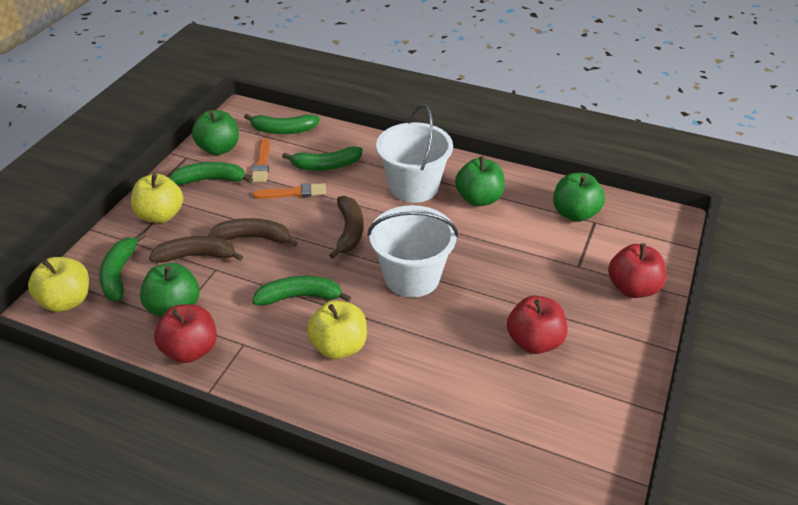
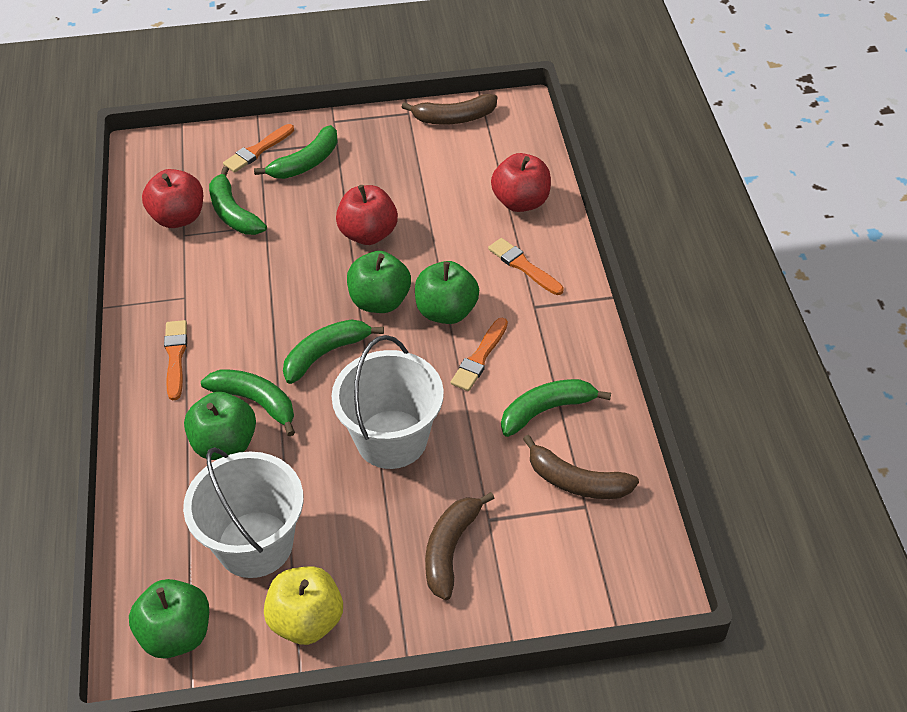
orange brush: 2 -> 4
yellow apple: 3 -> 1

